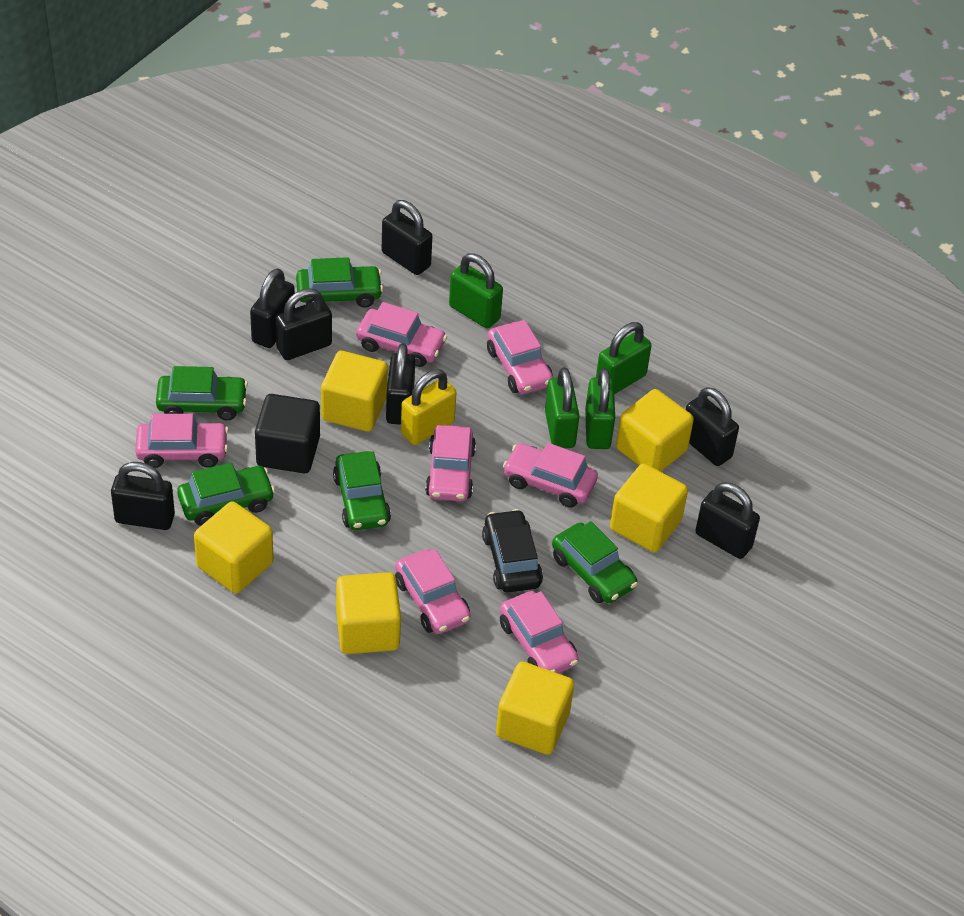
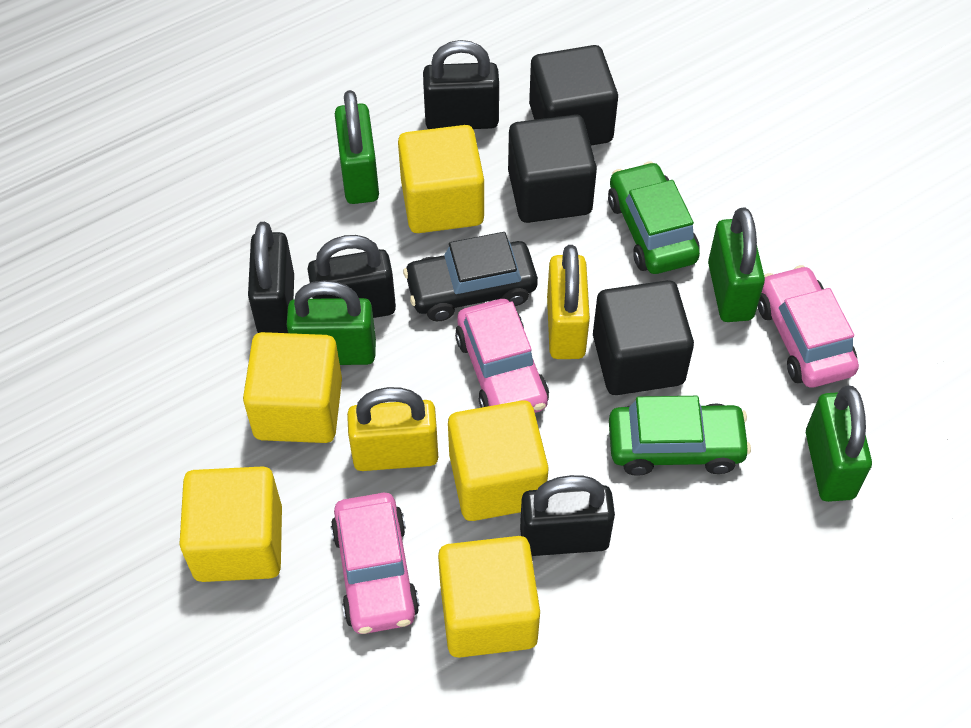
black cube: 1 -> 3
black padlock: 7 -> 4
green car: 5 -> 2
pink car: 7 -> 3
yellow cube: 6 -> 5
yellow padlock: 1 -> 2

